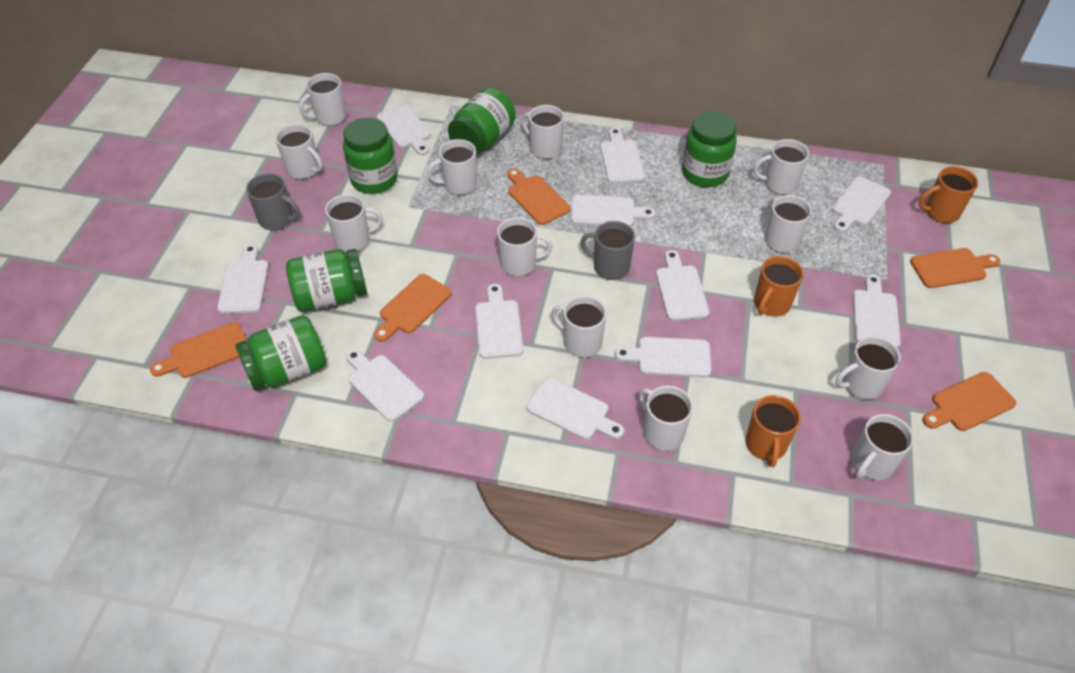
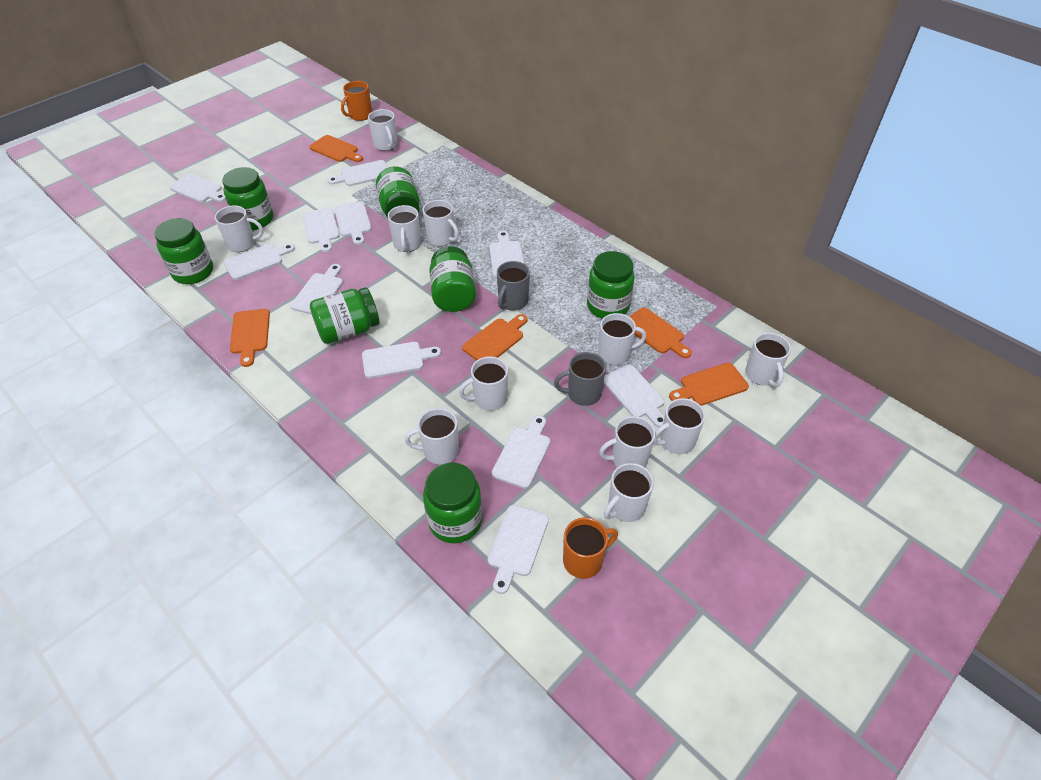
green jar: 5 -> 7
orange mug: 3 -> 2
white mug: 12 -> 11

